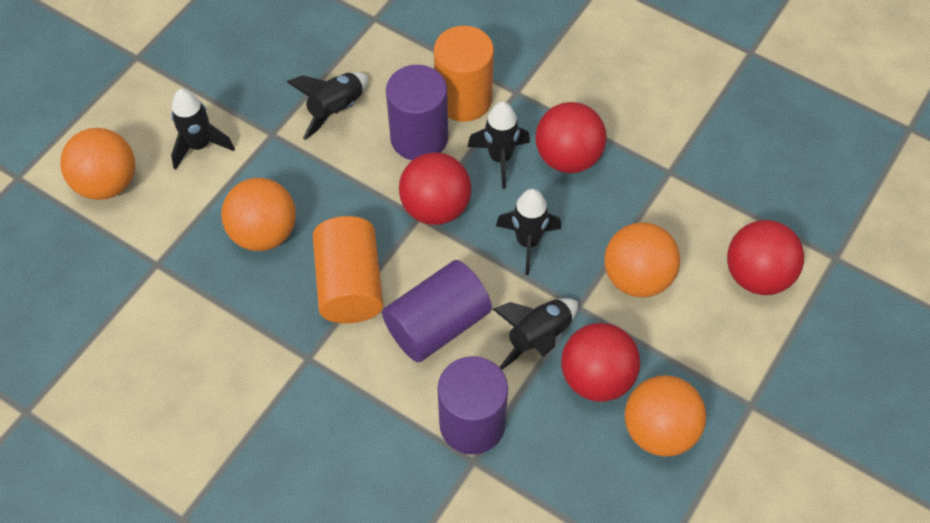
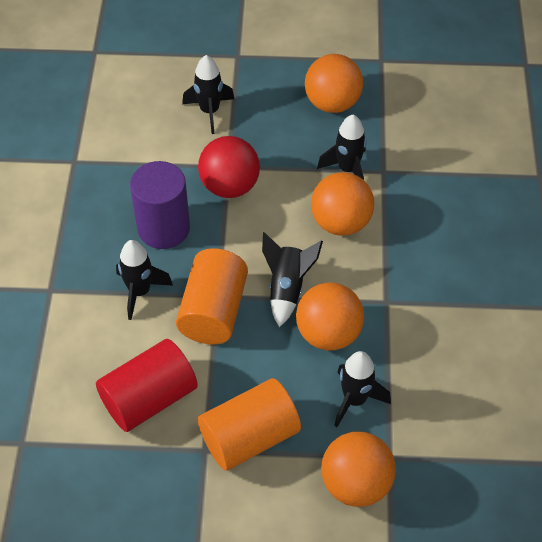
purple cylinder: 3 -> 1
red ball: 4 -> 1
red cylinder: 0 -> 1

